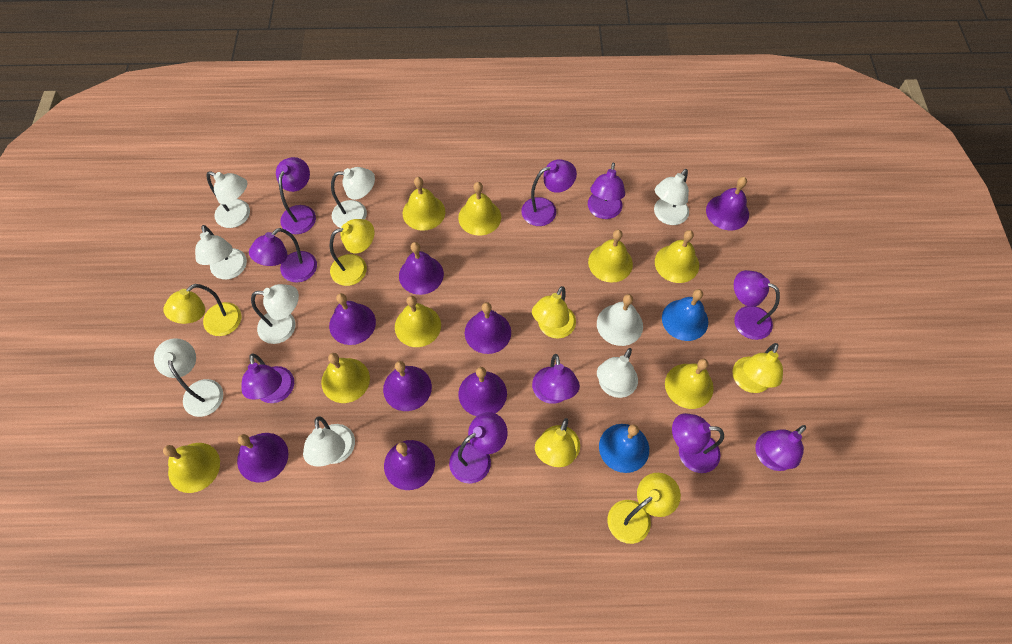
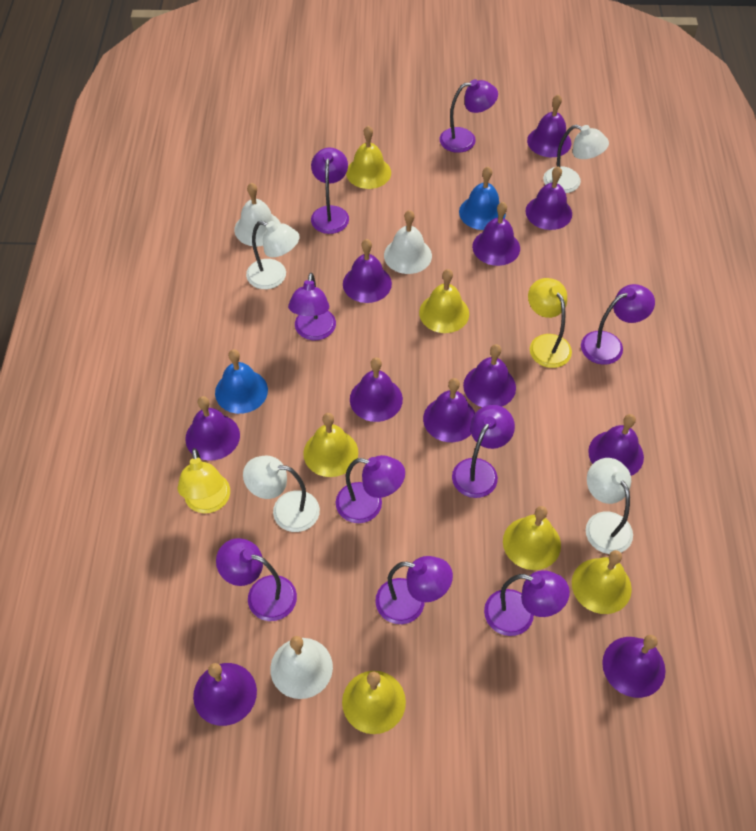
purple bell: 8 -> 11
purple lamp: 10 -> 9
white bell: 1 -> 3
white lamp: 8 -> 4
yellow bell: 8 -> 6
yellow lamp: 6 -> 2

